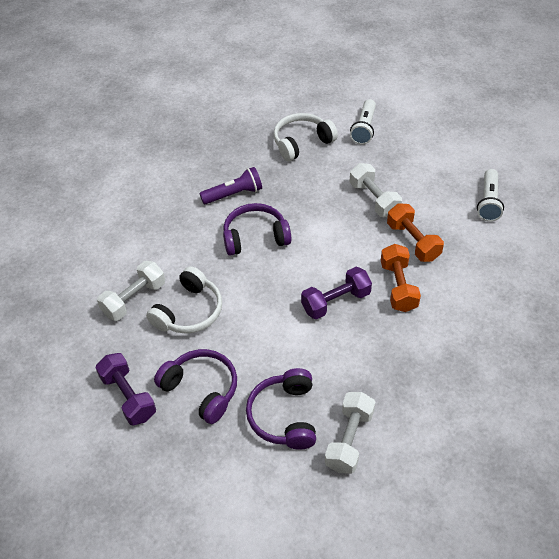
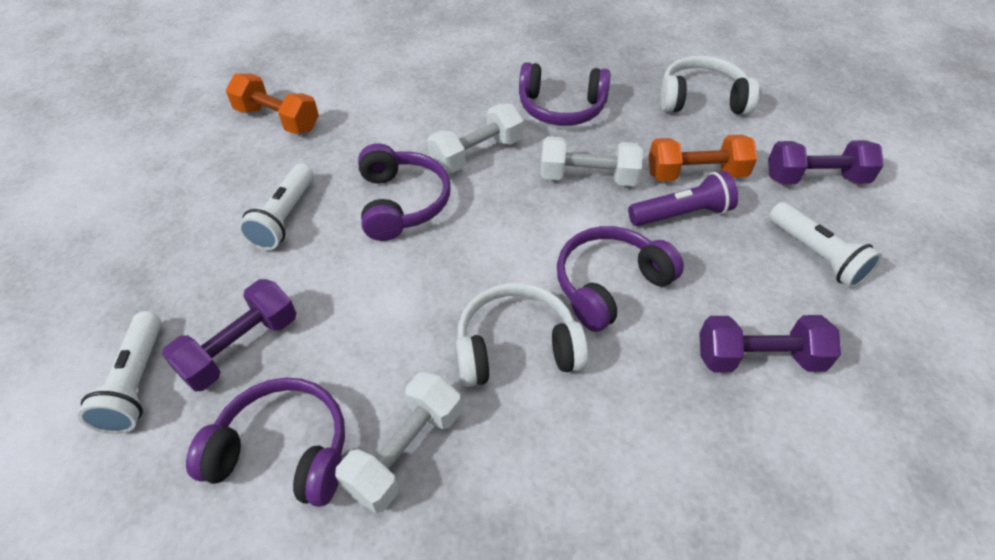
purple dumbbell: 2 -> 3
purple headphones: 3 -> 4
white flashlight: 2 -> 3

